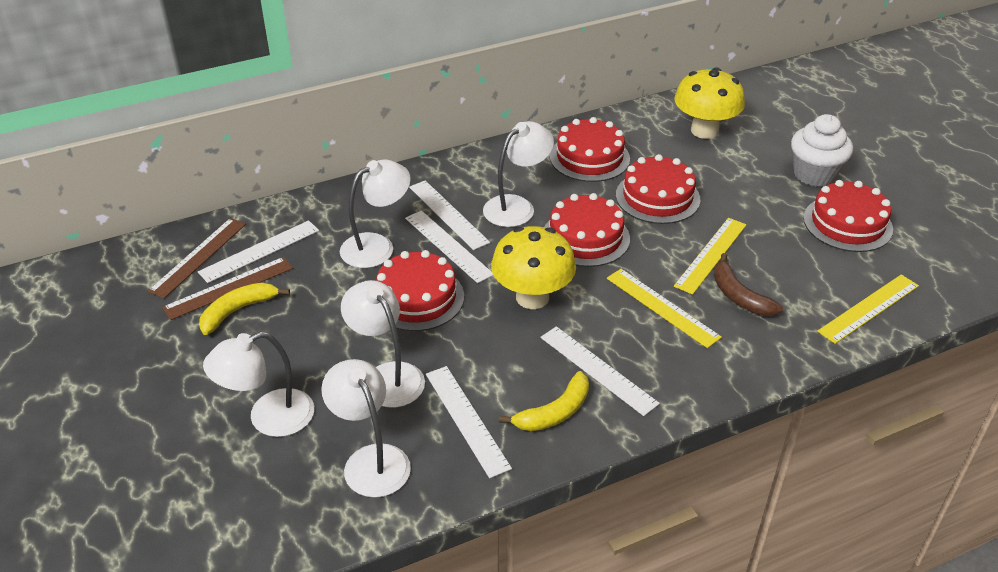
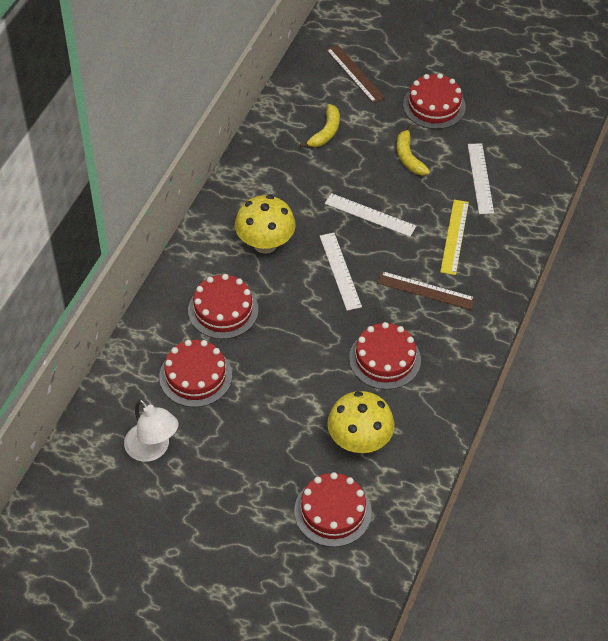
brown banana: 1 -> 0
white cupcake: 1 -> 0
white lamp: 5 -> 1
white ruler: 5 -> 3
yellow ruler: 3 -> 1

